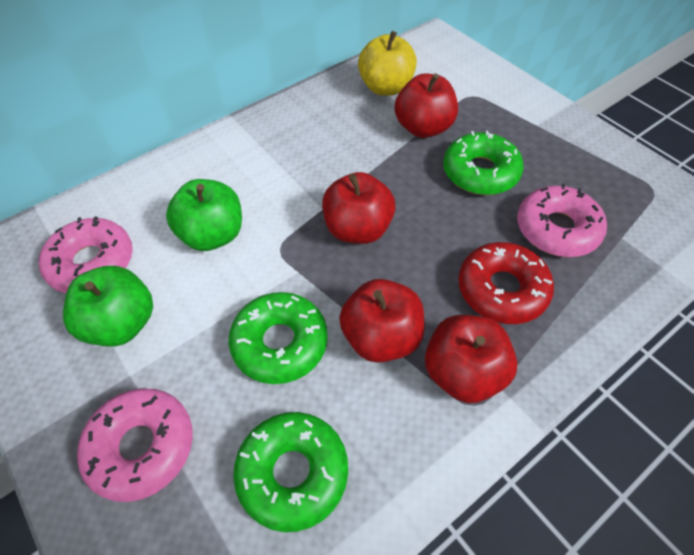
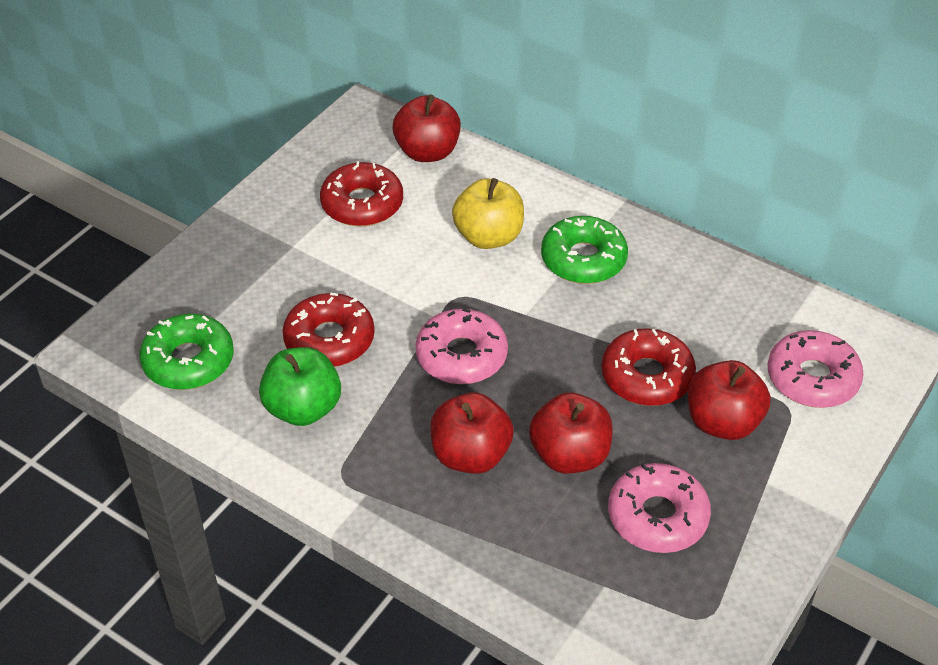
green apple: 2 -> 1
green donut: 3 -> 2
red donut: 1 -> 3

